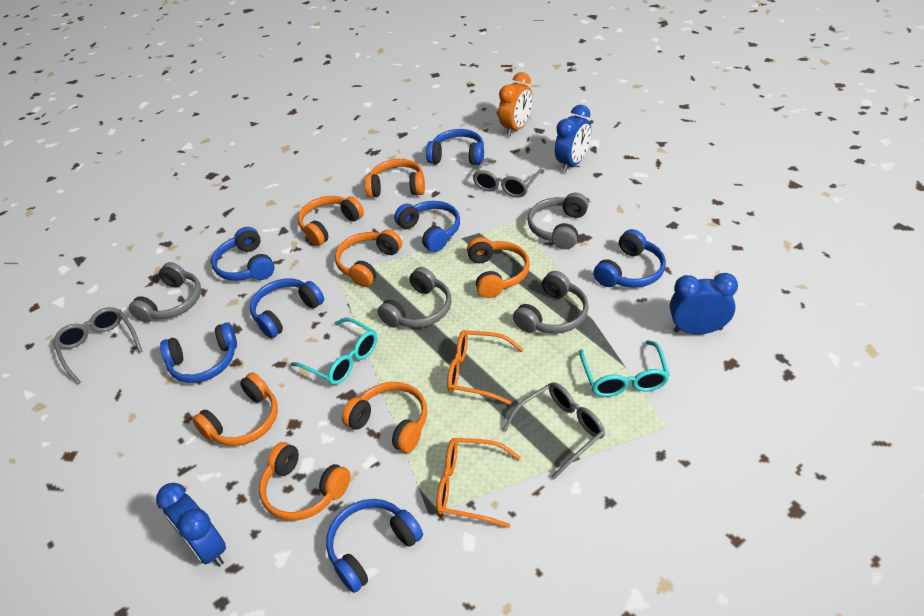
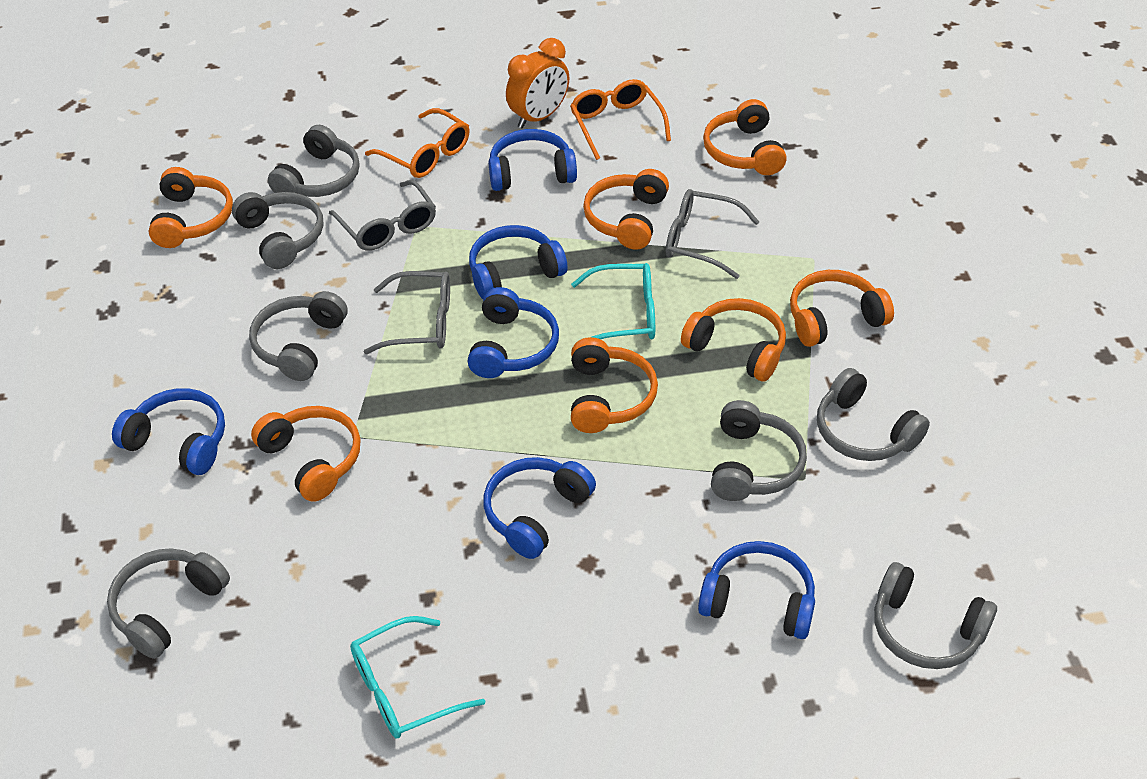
blue clock: 3 -> 0
blue headphones: 7 -> 6
grey headphones: 4 -> 7

